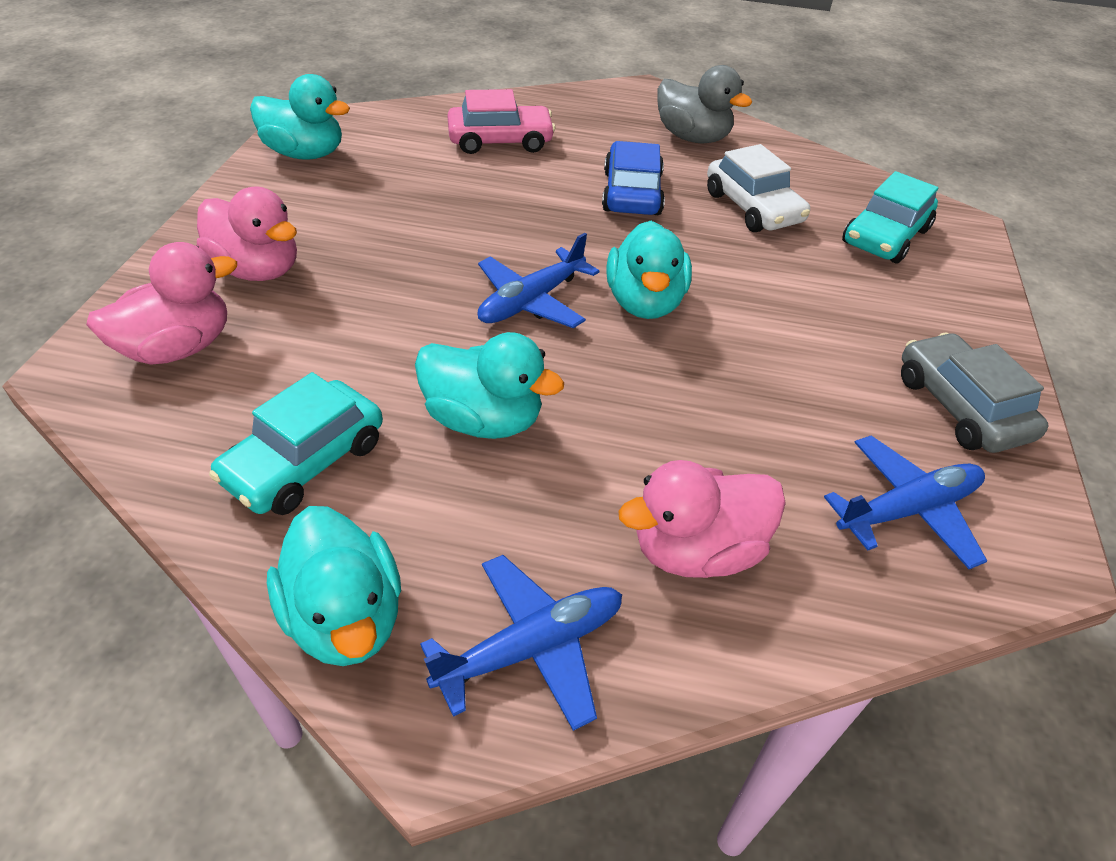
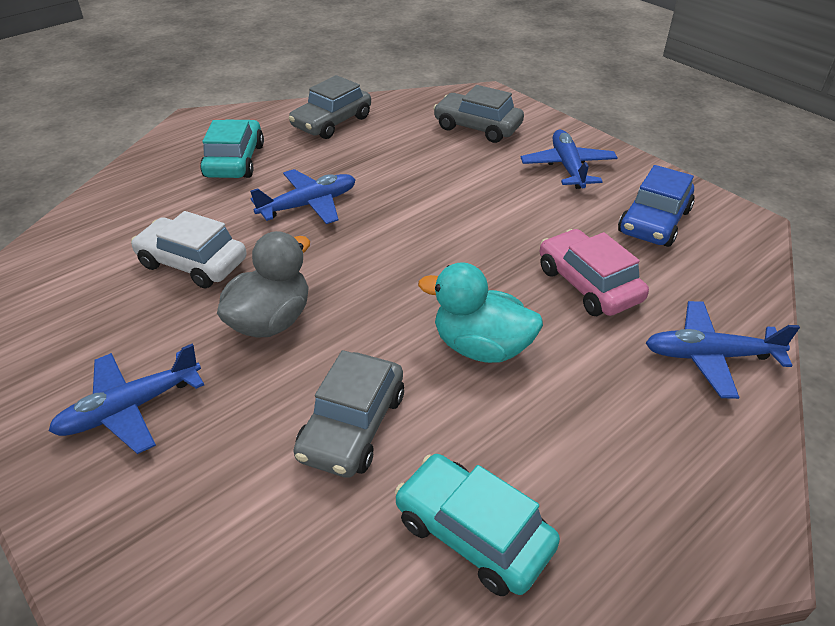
blue plane: 3 -> 4
grey car: 1 -> 3
pink duck: 3 -> 0
turquoise duck: 4 -> 1

